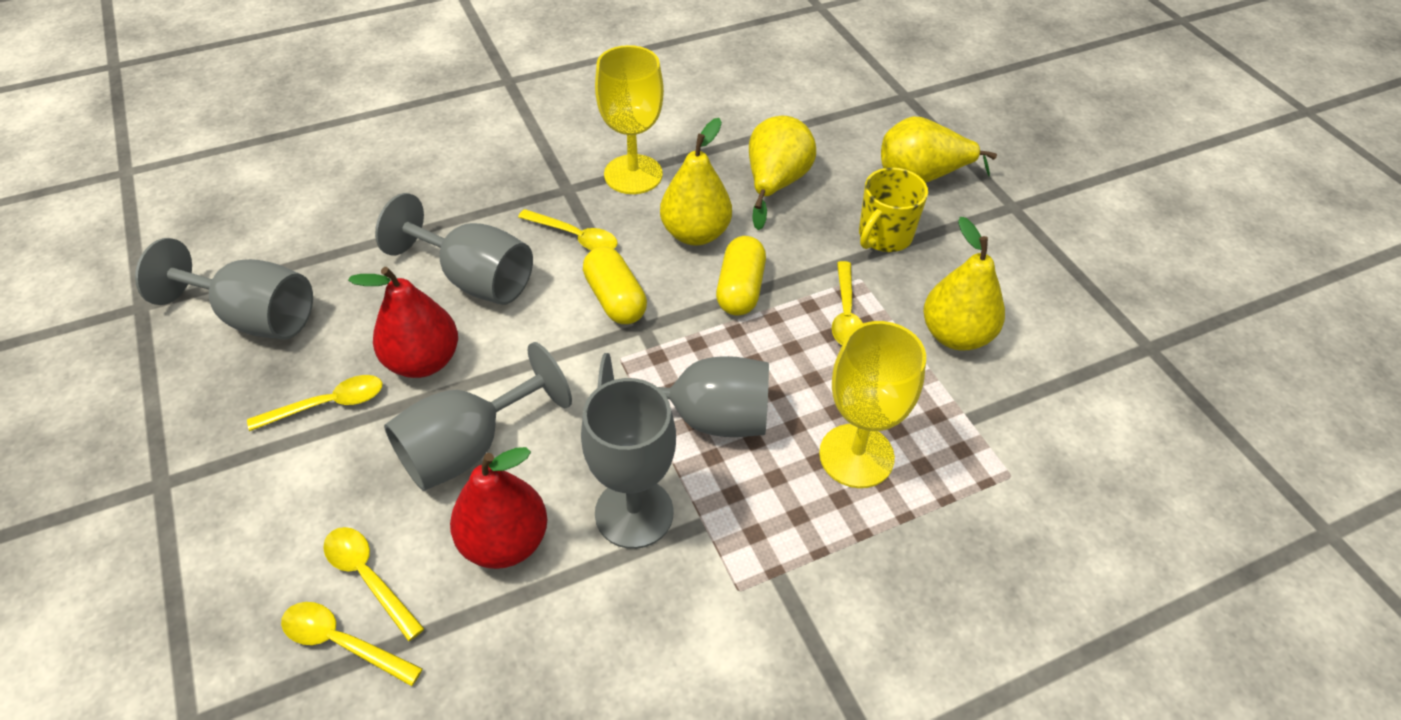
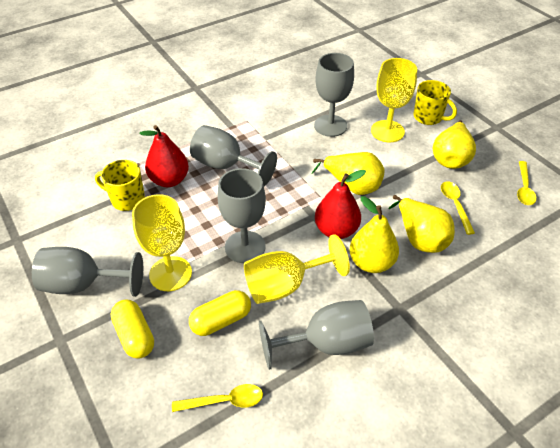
yellow goblet: 2 -> 3
yellow mug: 1 -> 2
yellow spoon: 5 -> 3

